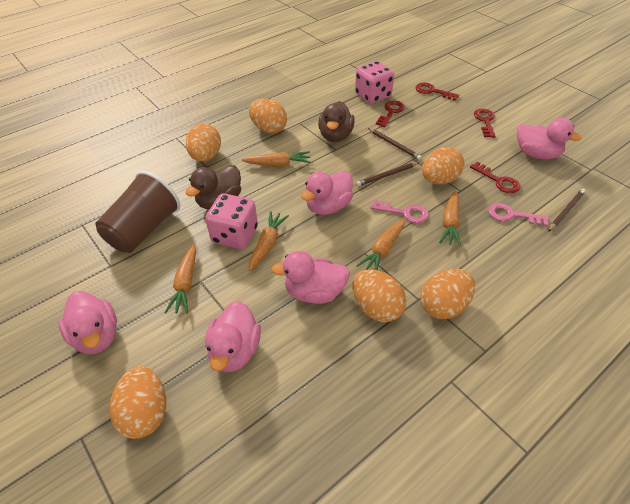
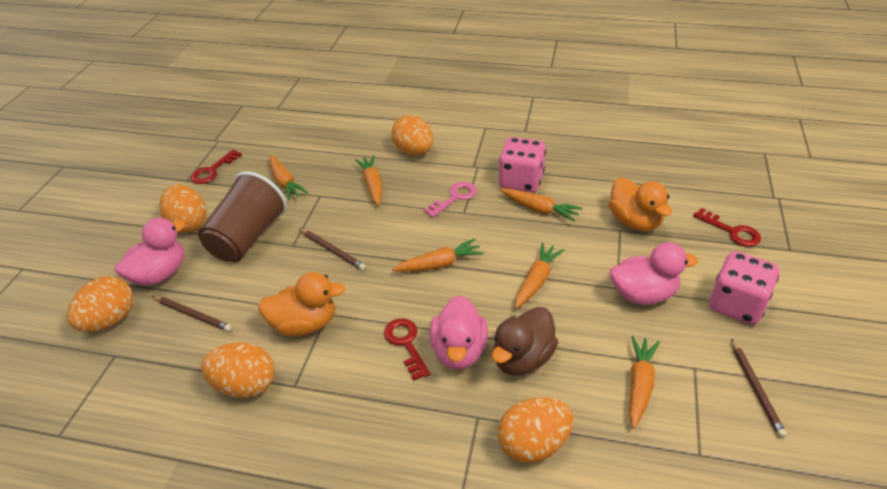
brown duck: 2 -> 1
orange carrot: 5 -> 6
orange duck: 0 -> 2
orange egg: 6 -> 5
pink duck: 5 -> 3
pink key: 2 -> 1
red key: 4 -> 3

